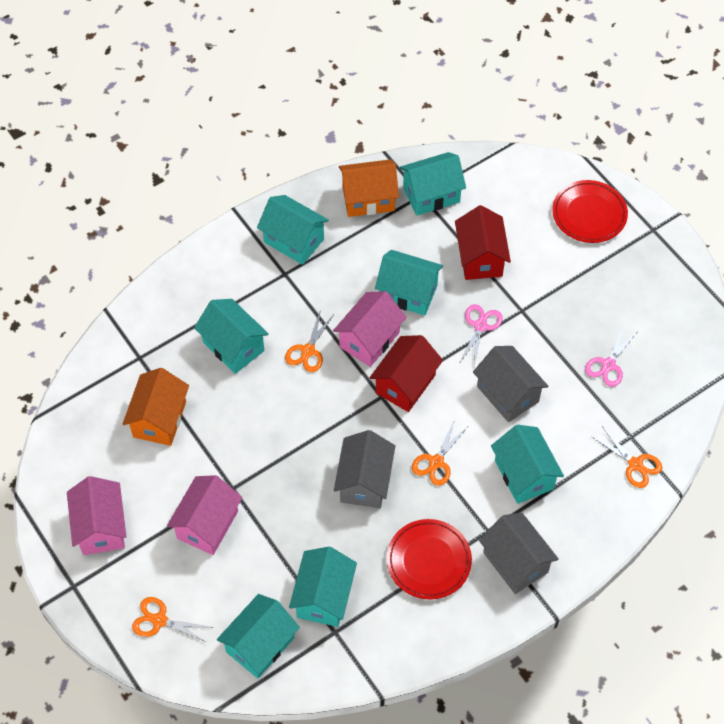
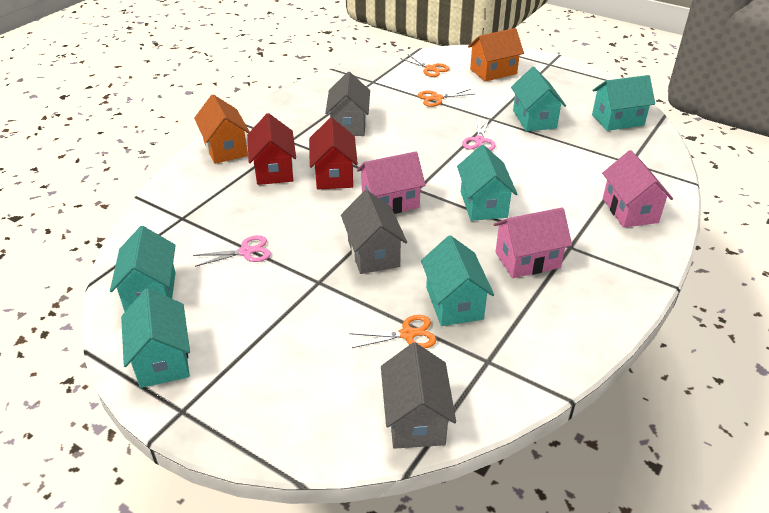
orange scissors: 4 -> 3
red plate: 2 -> 0
turquoise house: 7 -> 6

